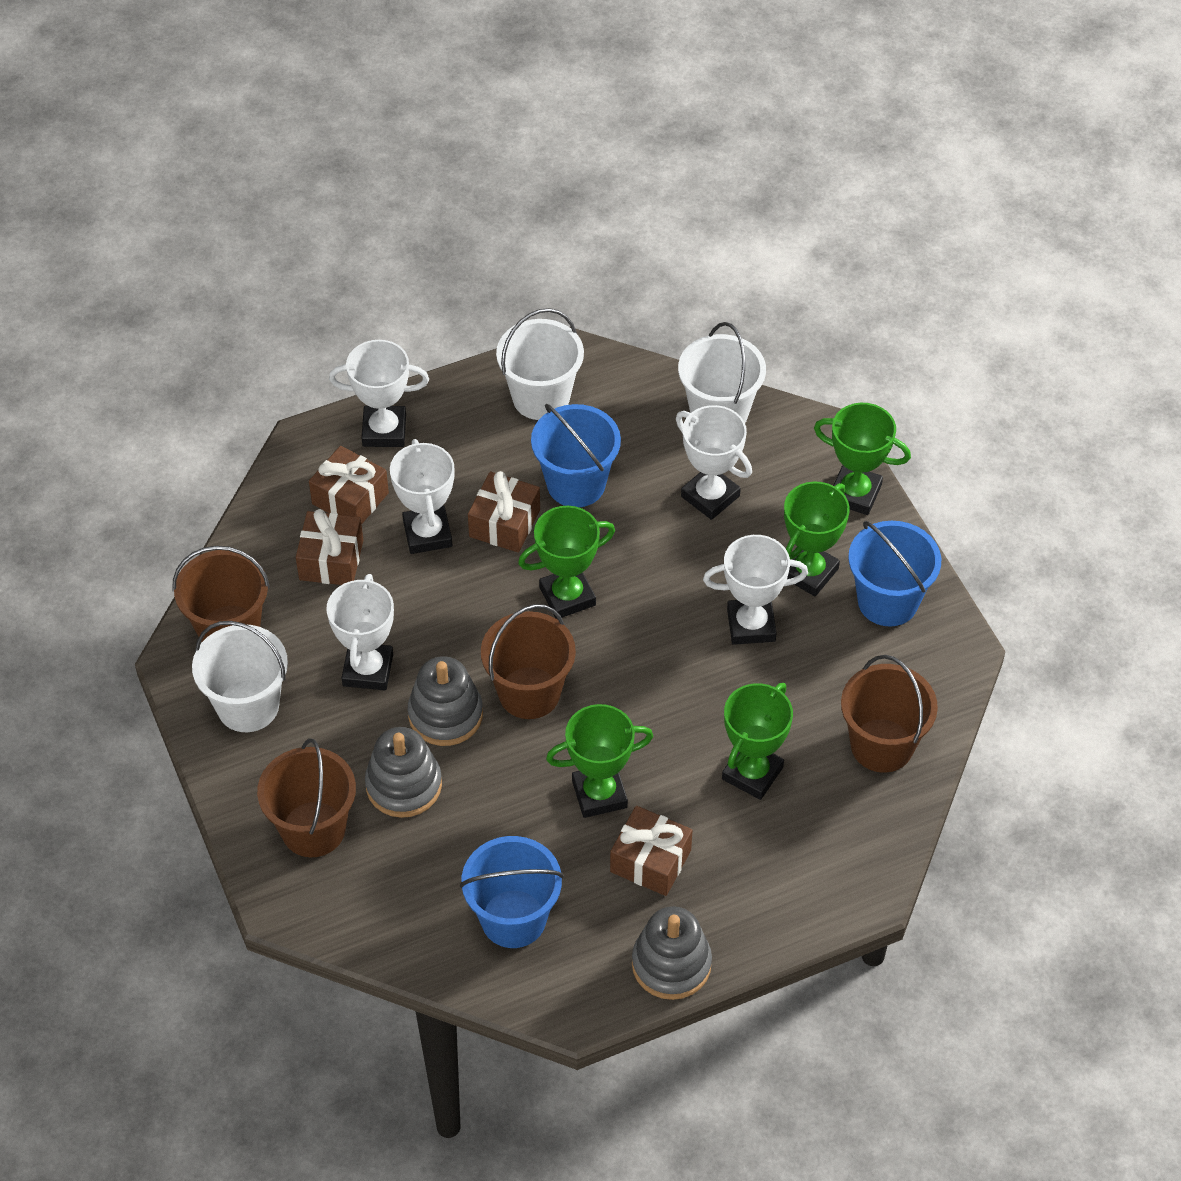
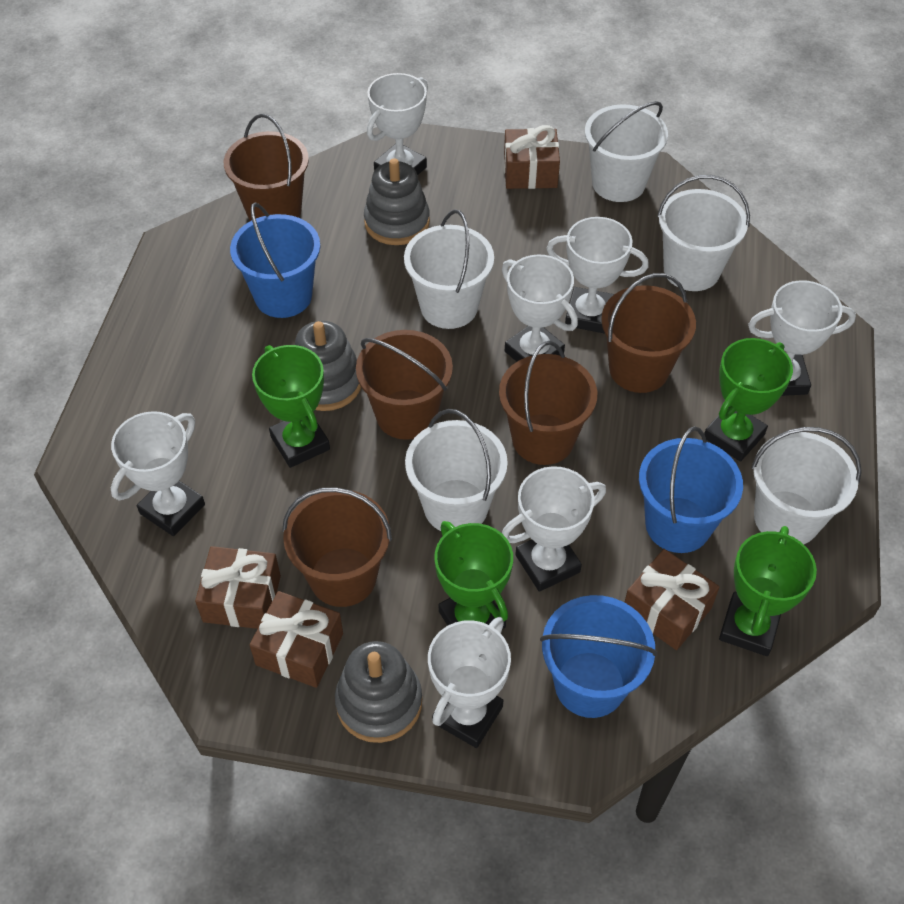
brown bucket: 4 -> 5
green trophy: 5 -> 4
white bucket: 3 -> 5
white trophy: 5 -> 7

